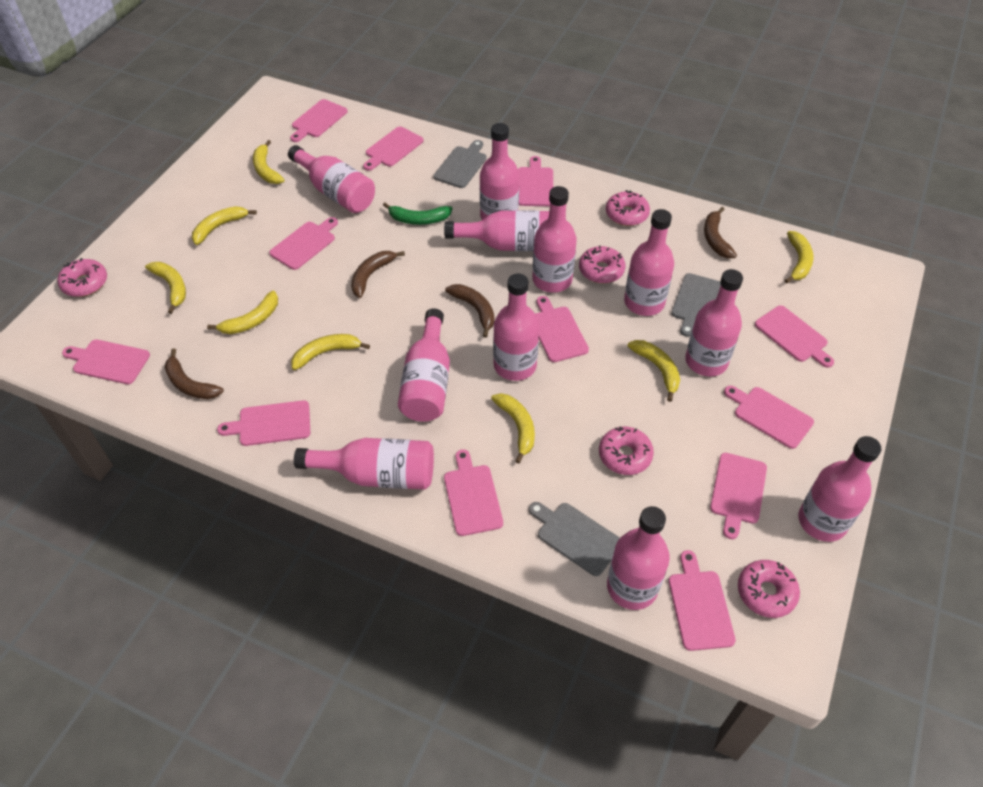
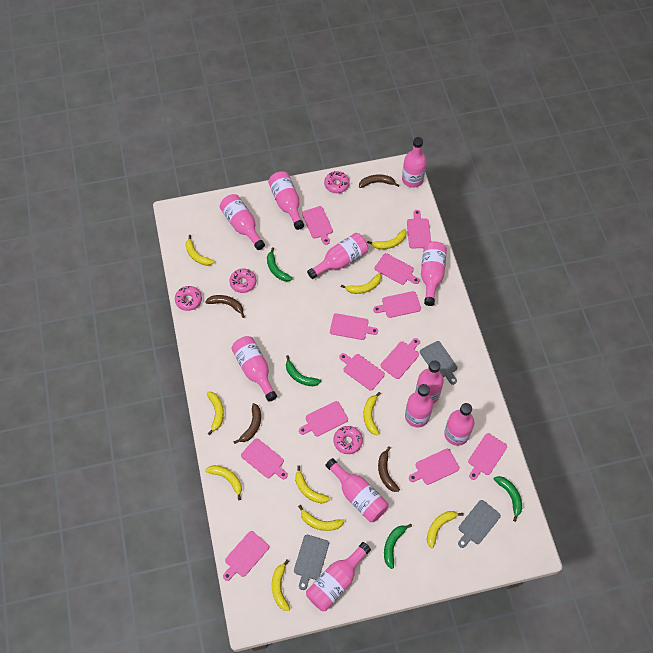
green banana: 1 -> 4
pink donut: 5 -> 4
yellow banana: 8 -> 10

